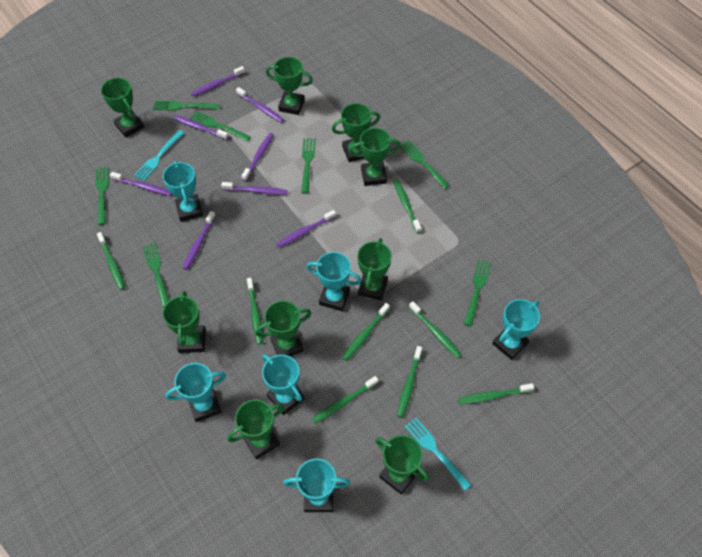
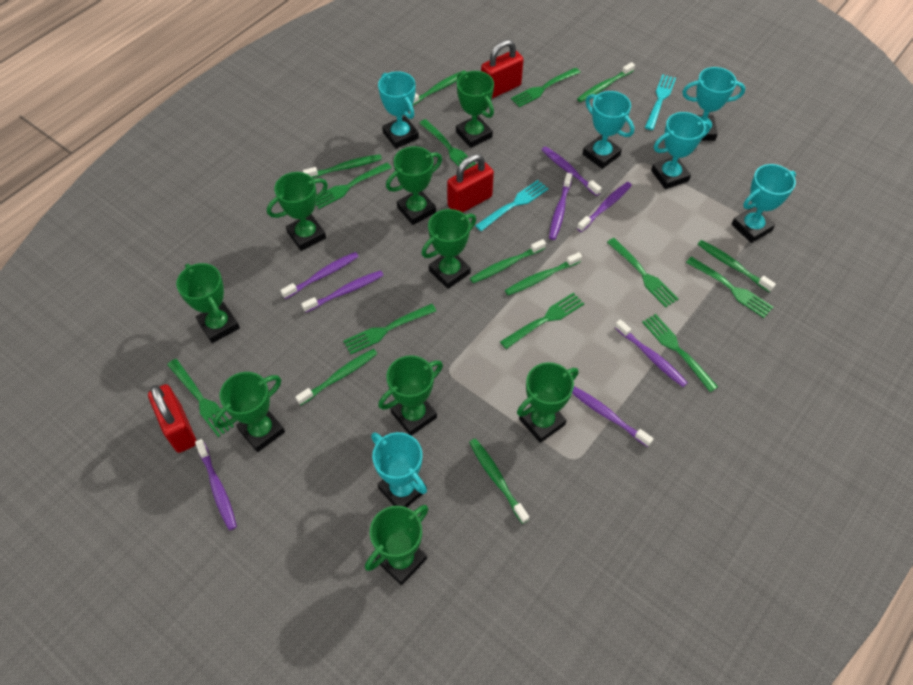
green fork: 7 -> 9
red padlock: 0 -> 3

